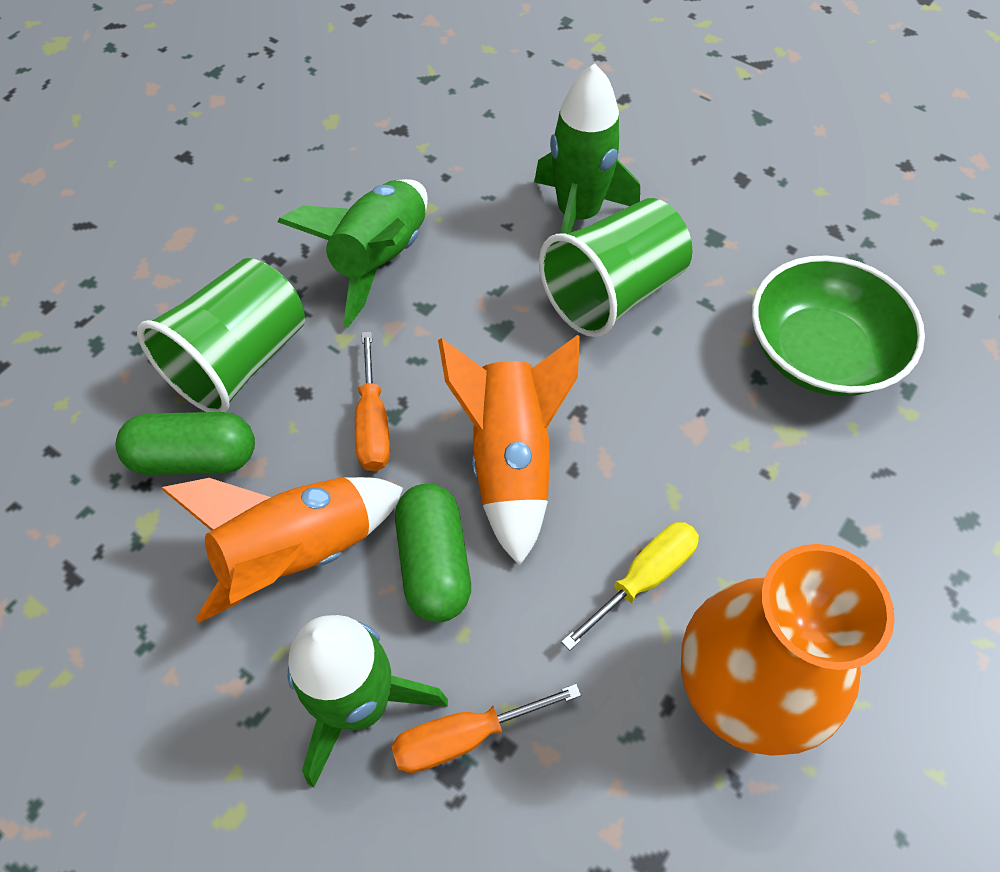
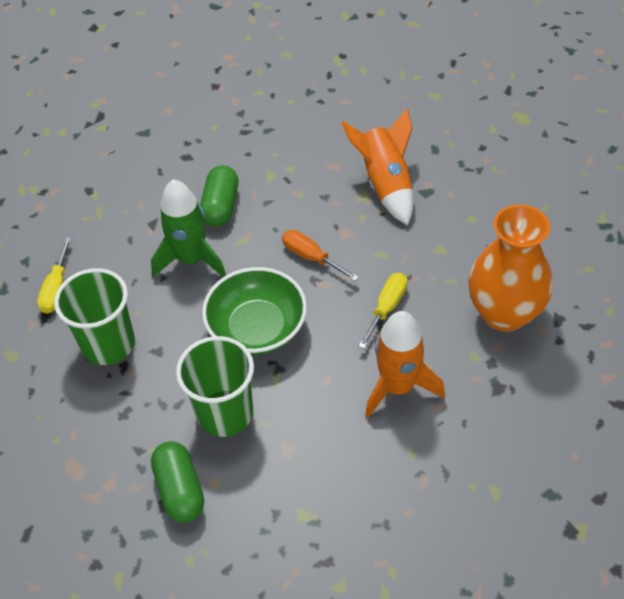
green rocket: 3 -> 1
orange screwdriver: 2 -> 1
yellow screwdriver: 1 -> 2

